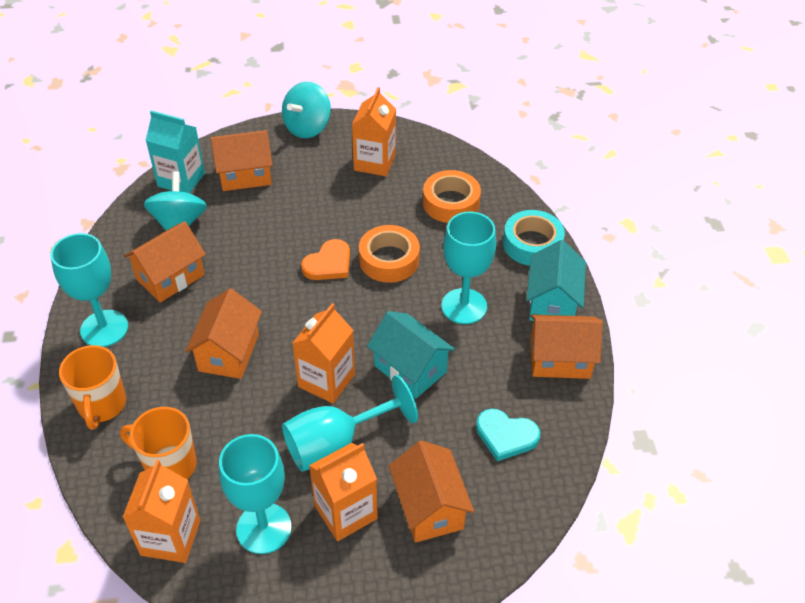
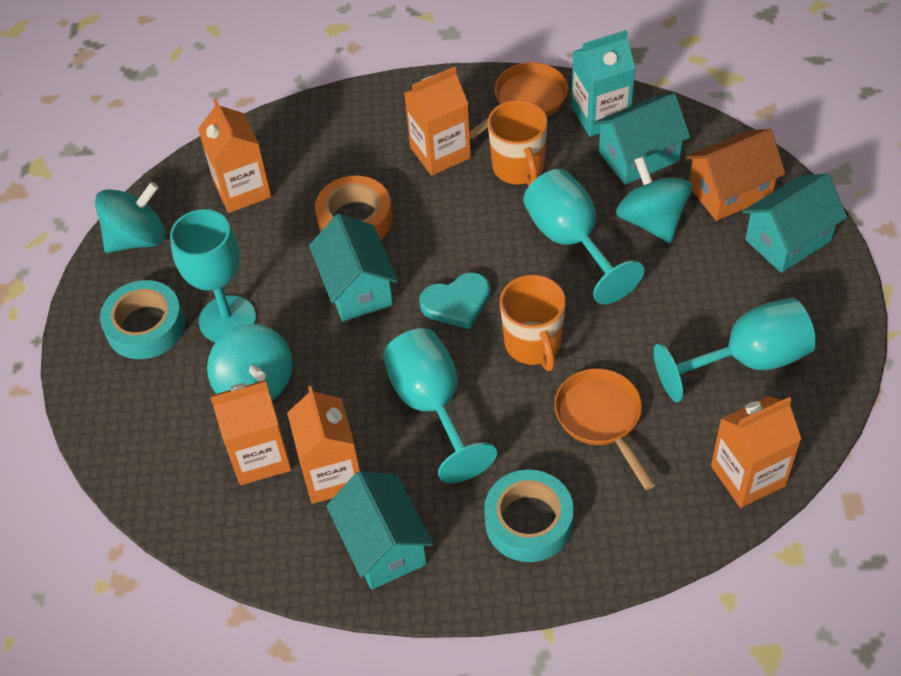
orange carton: 4 -> 5
orange heart: 1 -> 0
orange house: 5 -> 1
orange pan: 0 -> 2
orange tape: 2 -> 1
turquoise house: 2 -> 4
turquoise spinning top: 2 -> 3
turquoise tape: 1 -> 2

